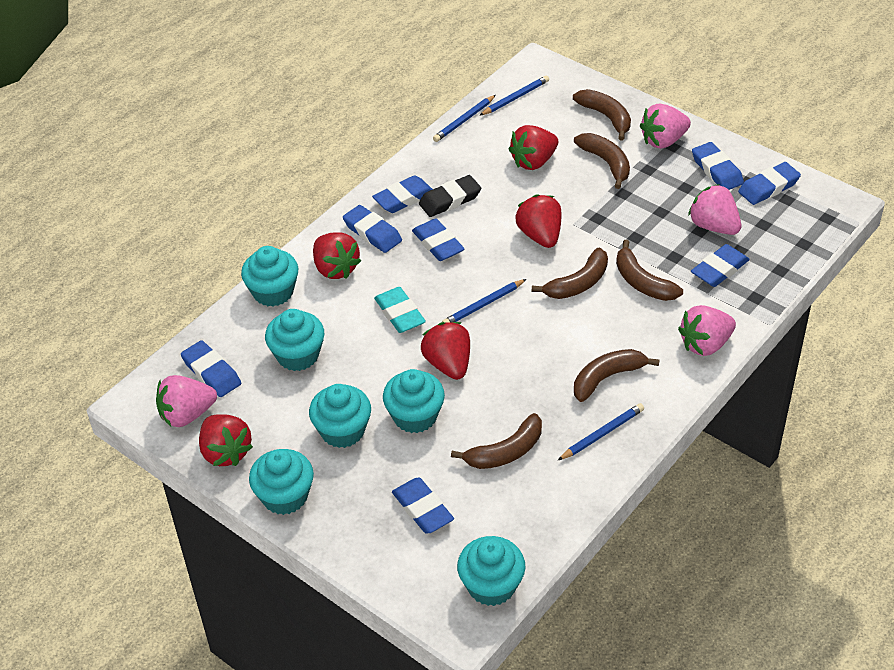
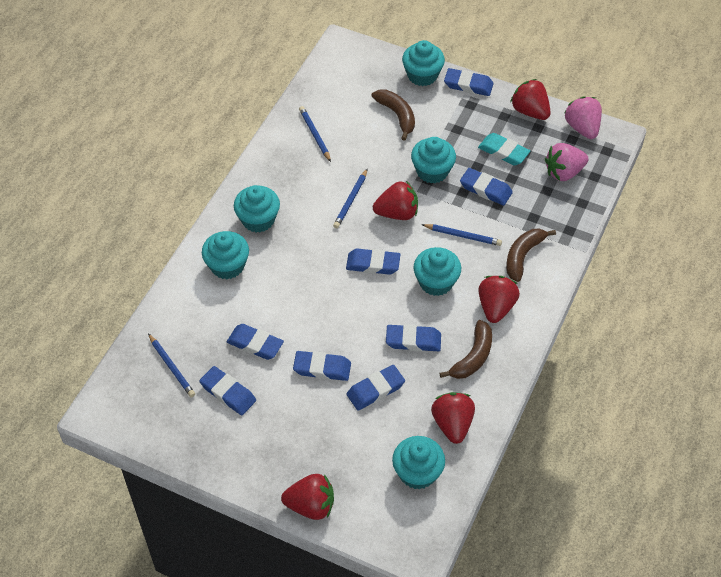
black eraser: 1 -> 0
brown banana: 6 -> 3
pink strawberry: 4 -> 2

